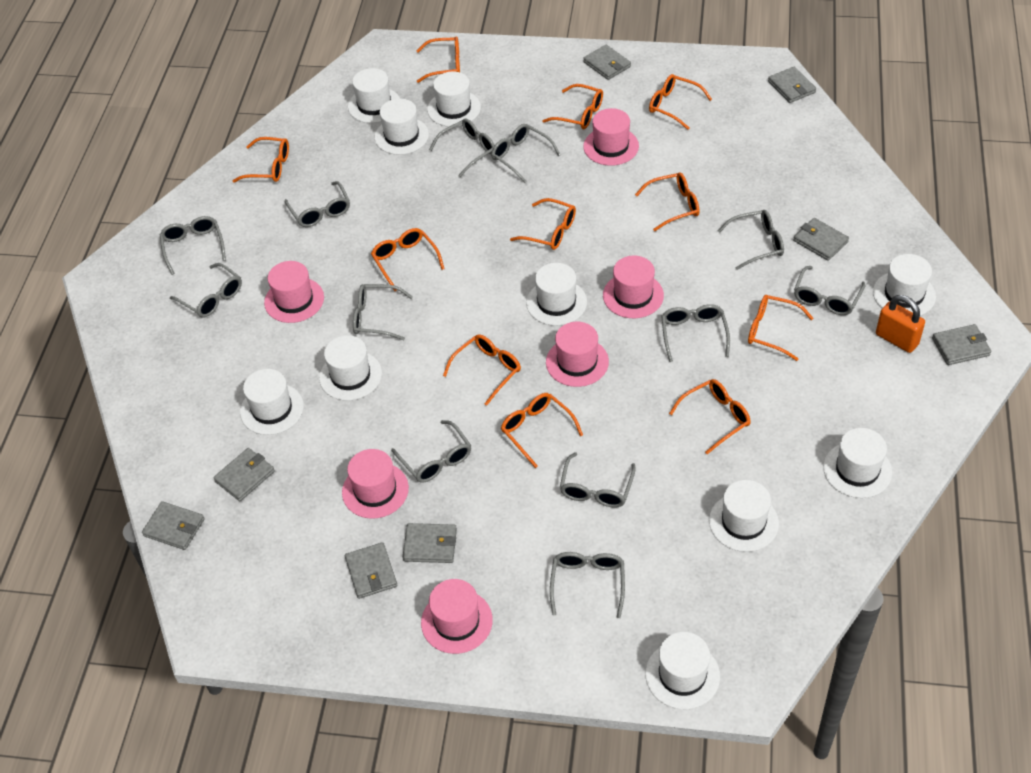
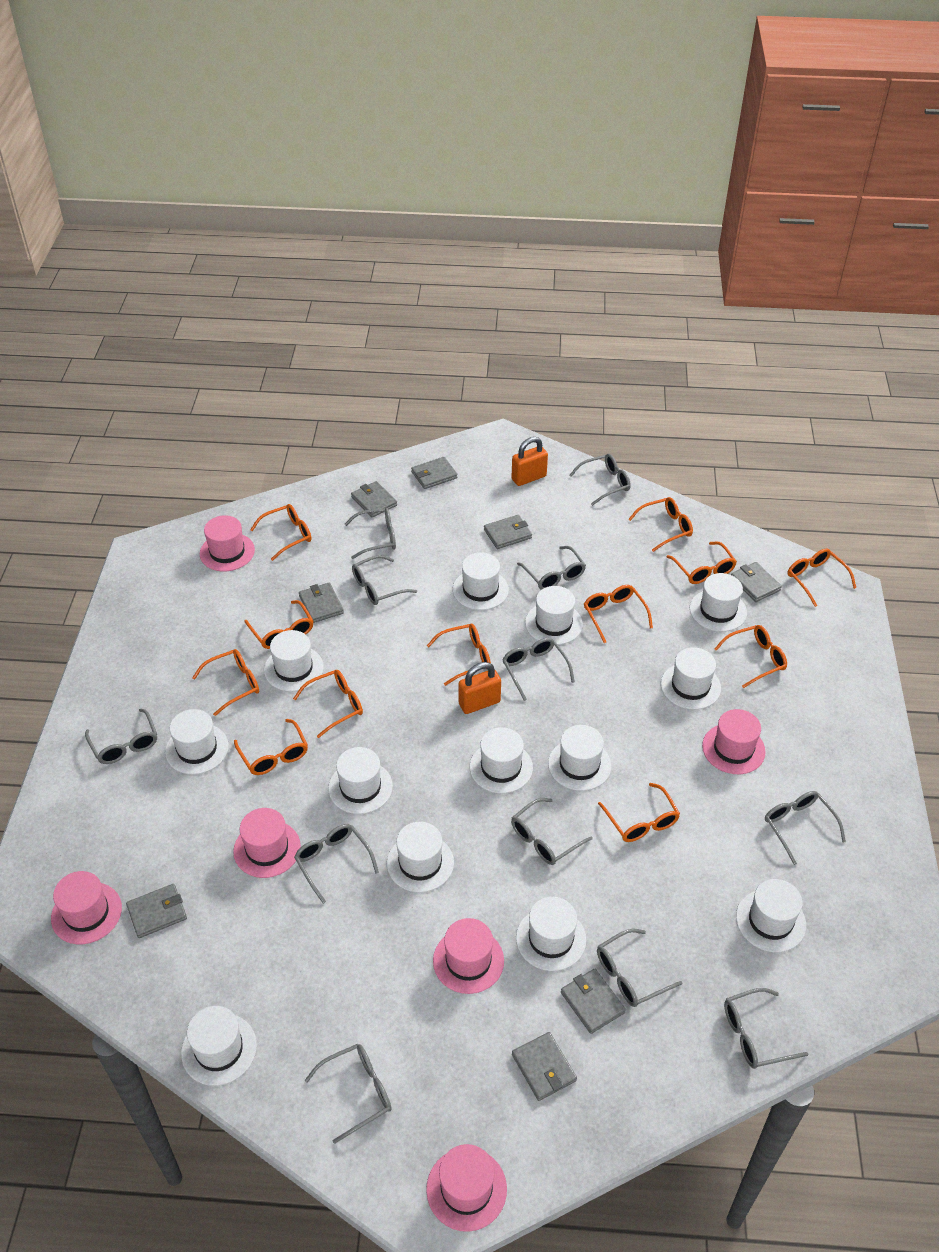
orange glasses: 11 -> 12
orange padlock: 1 -> 2
white hat: 10 -> 13

